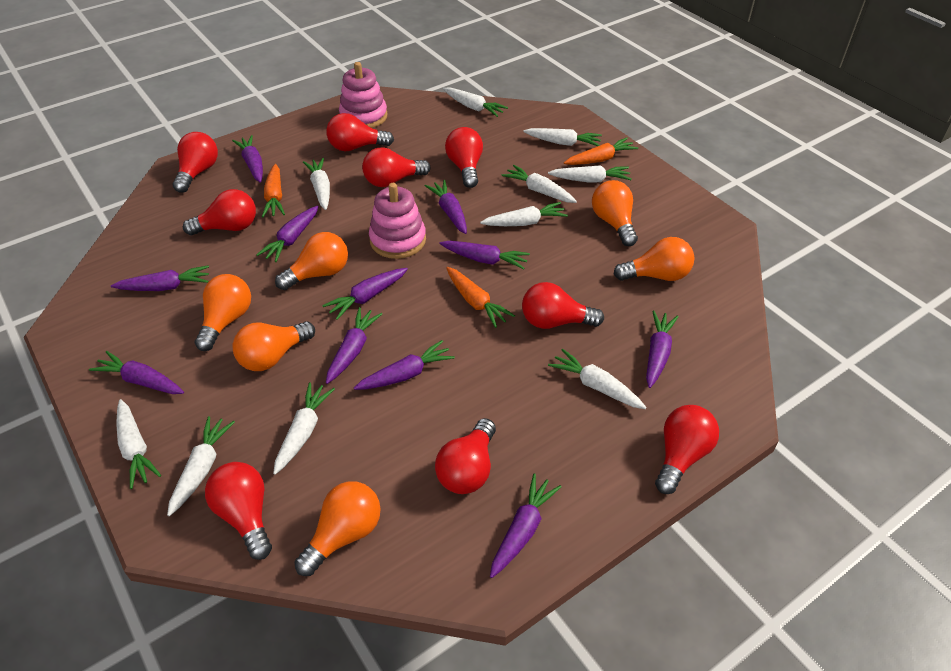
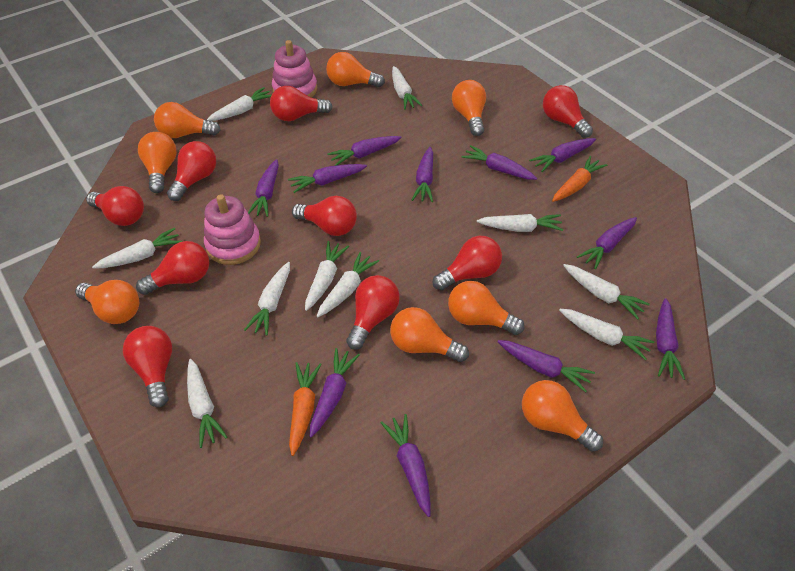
orange carrot: 3 -> 2
orange light bulb: 6 -> 8

